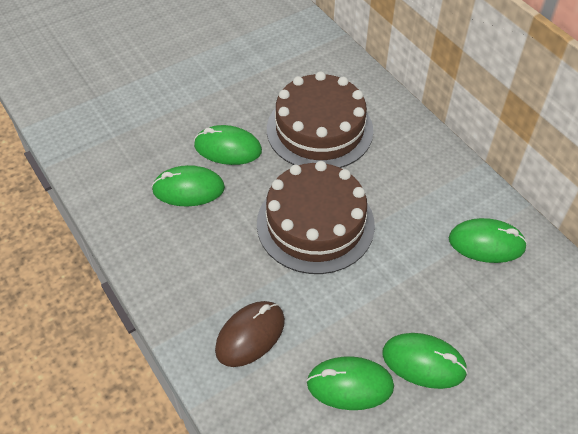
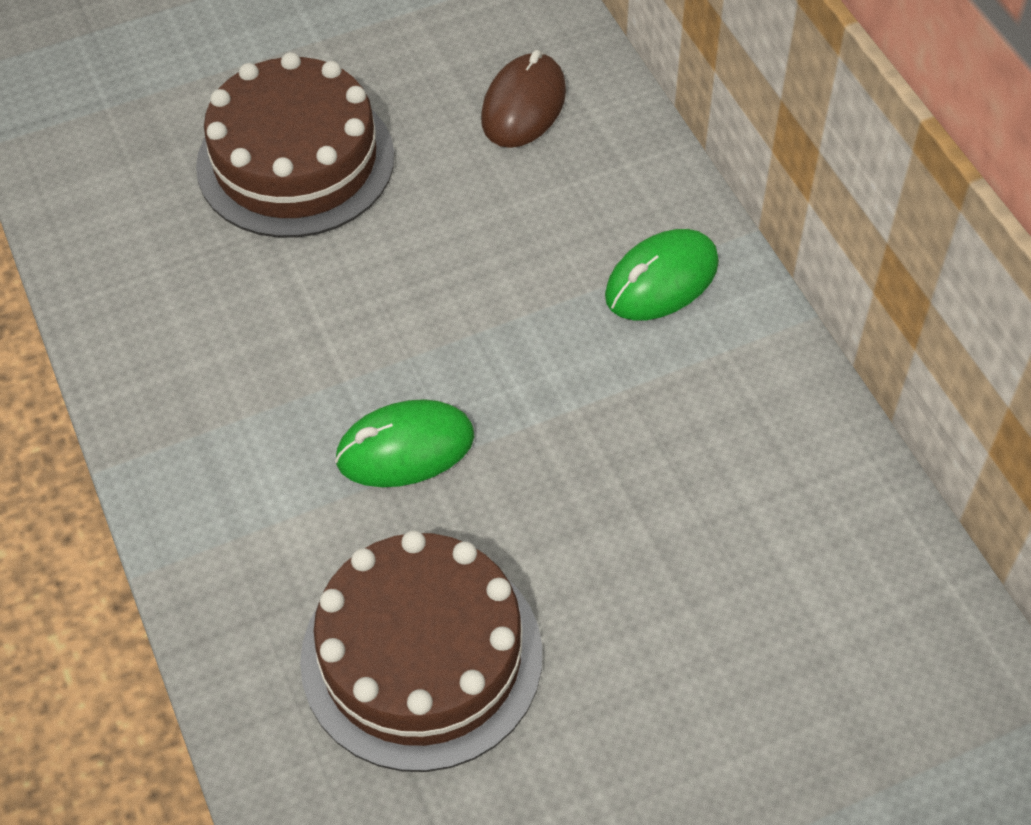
green mouse: 5 -> 2

